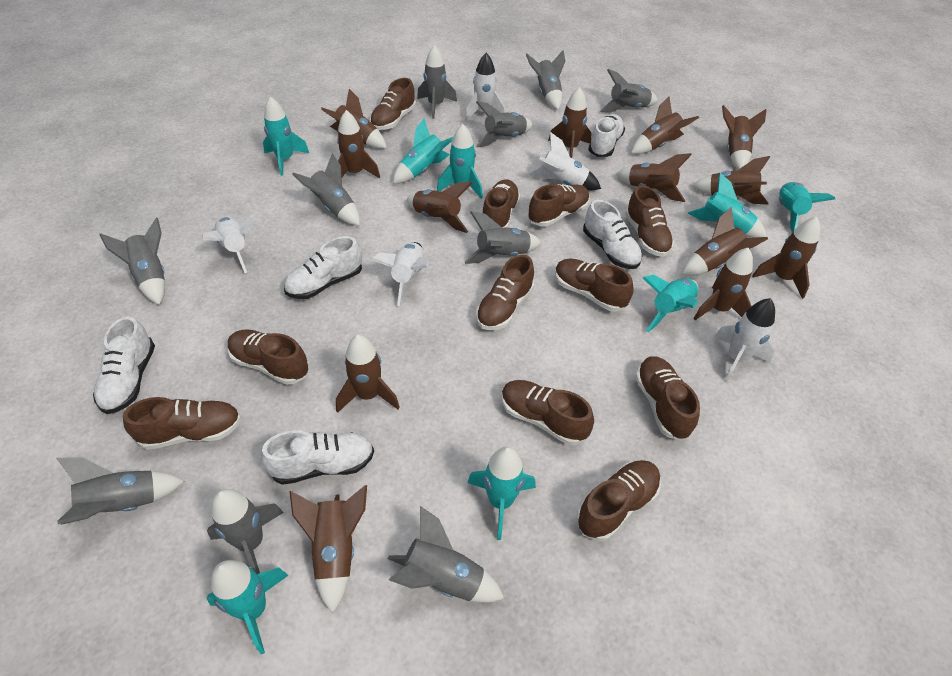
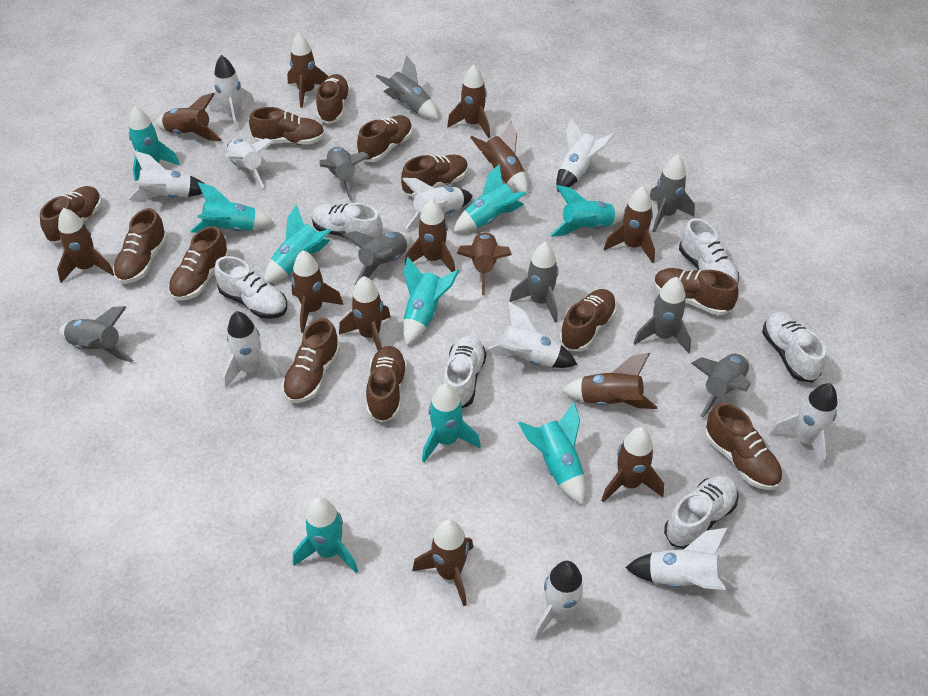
brown shoe: 11 -> 12
grey rocket: 10 -> 8
turquoise rocket: 8 -> 9
white rocket: 5 -> 10
white shoe: 5 -> 6

